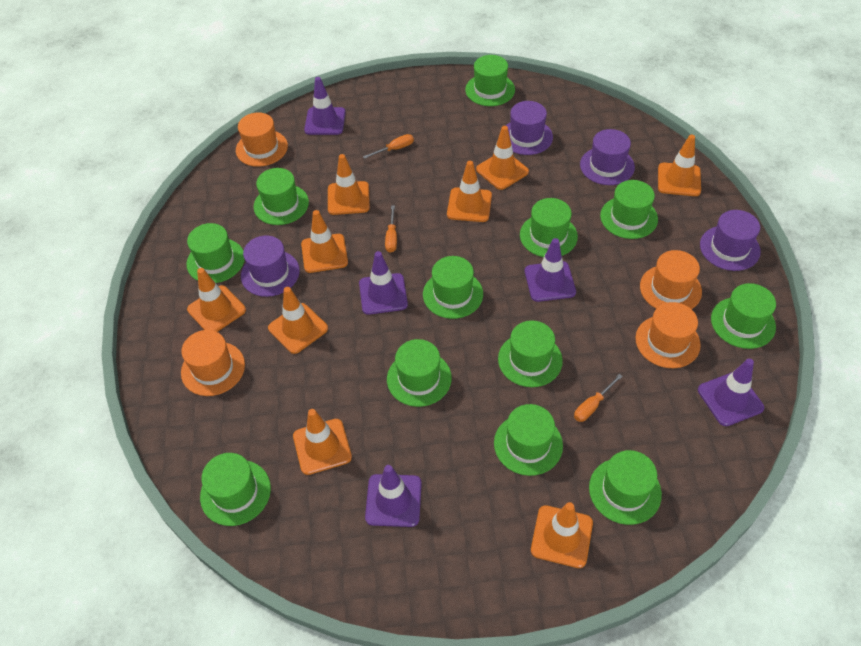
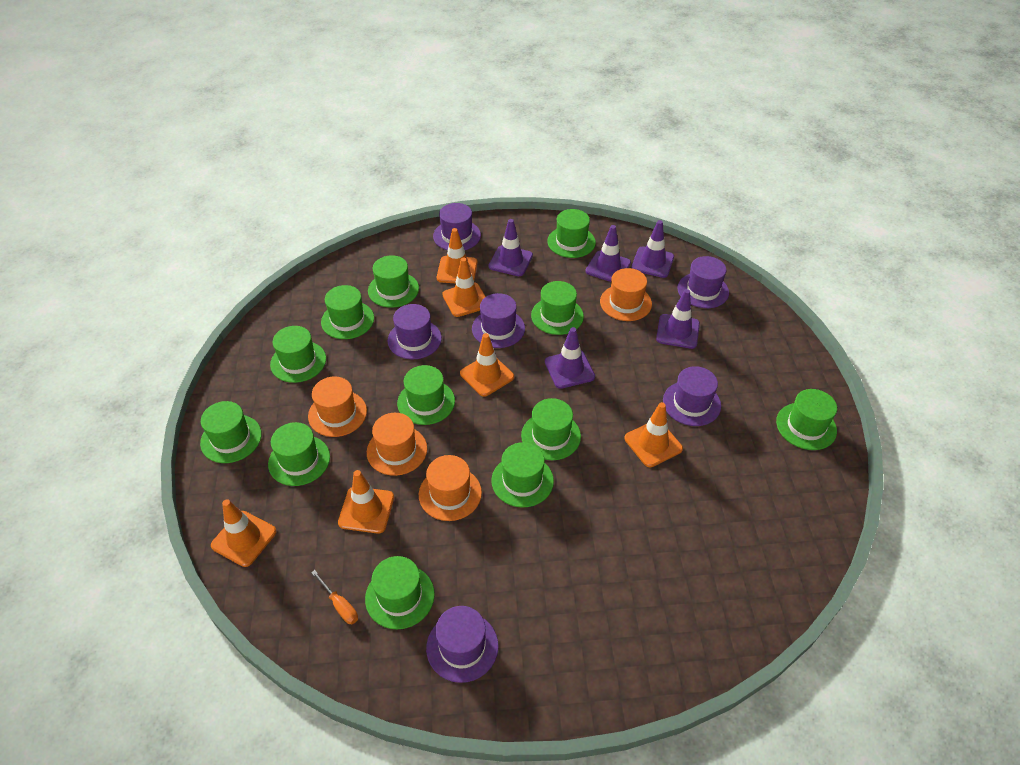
orange screwdriver: 3 -> 1
orange traffic cone: 9 -> 6
purple hat: 4 -> 6

